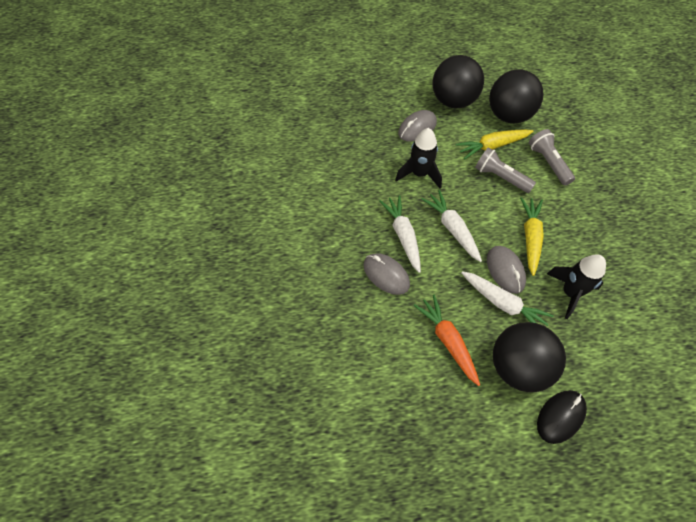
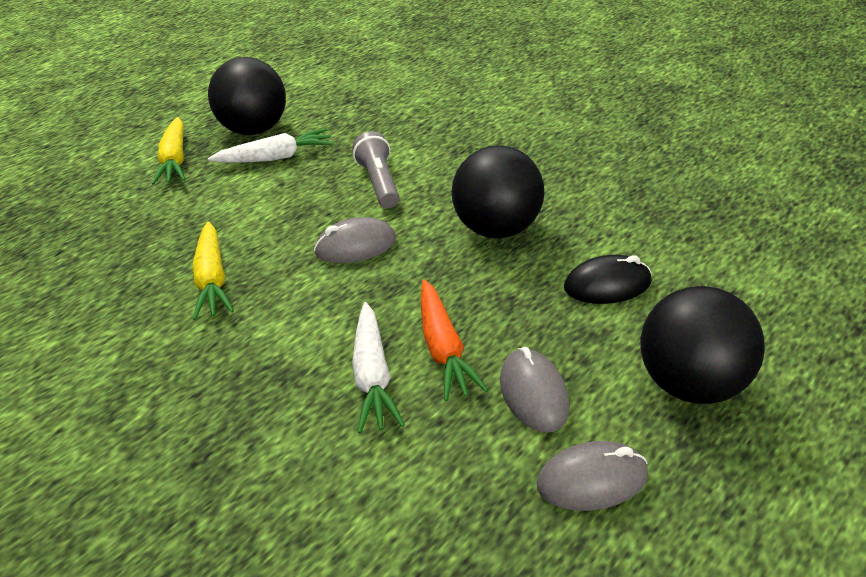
black rocket: 2 -> 0
grey flashlight: 2 -> 1
white carrot: 3 -> 2

